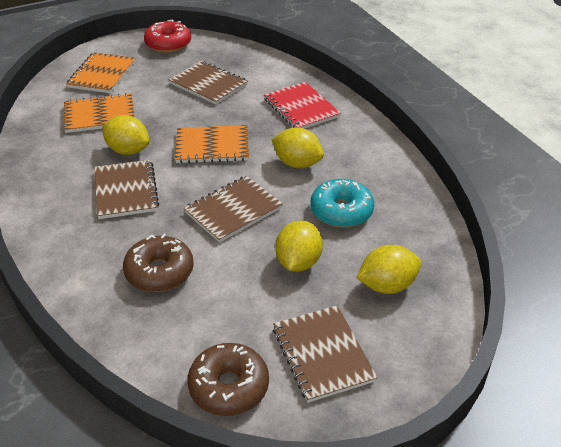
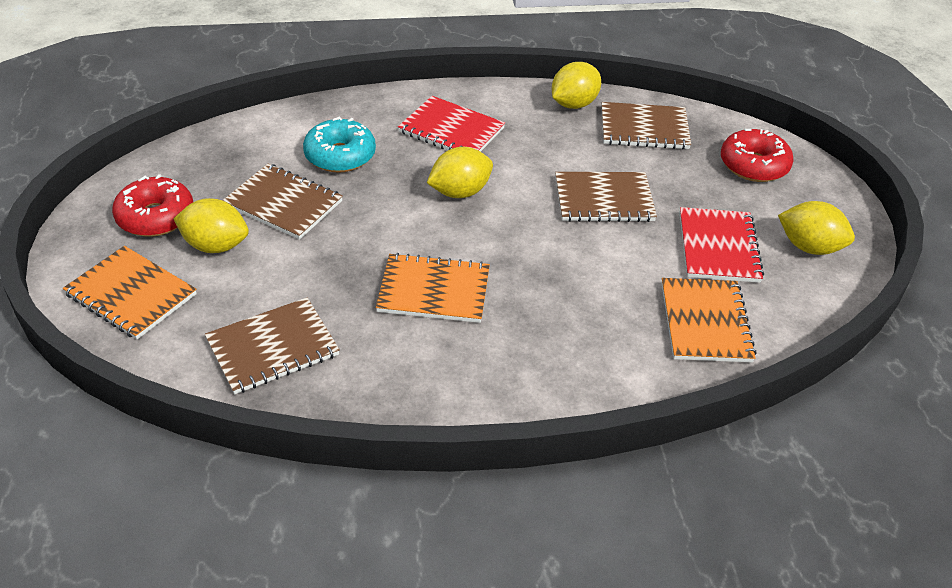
brown donut: 2 -> 0
red donut: 1 -> 2
red notebook: 1 -> 2

